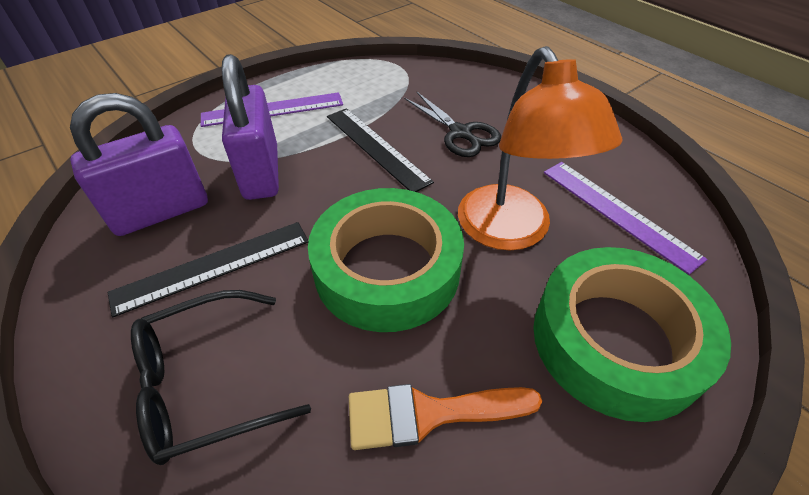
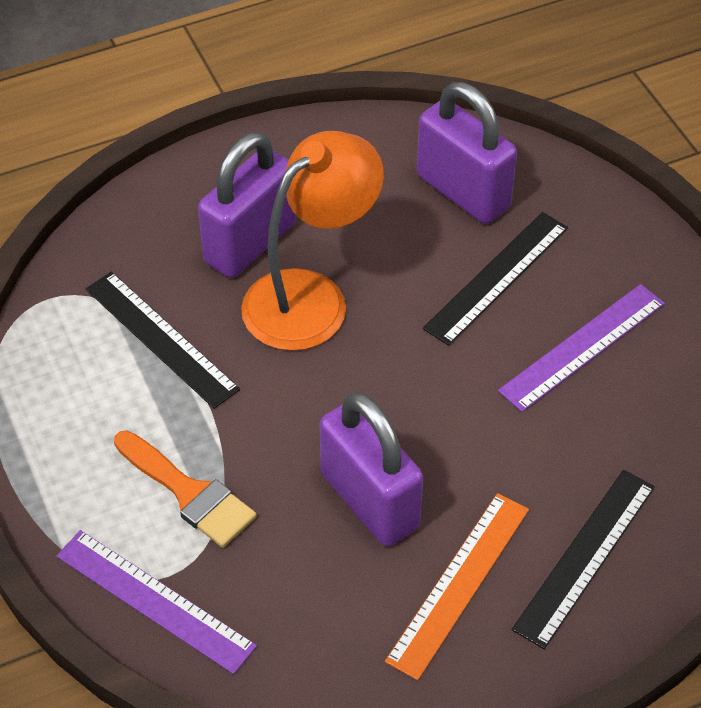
black glasses: 1 -> 0
black ruler: 2 -> 3
black scissors: 1 -> 0
green tape: 2 -> 0
orange ruler: 0 -> 1
purple padlock: 2 -> 3

